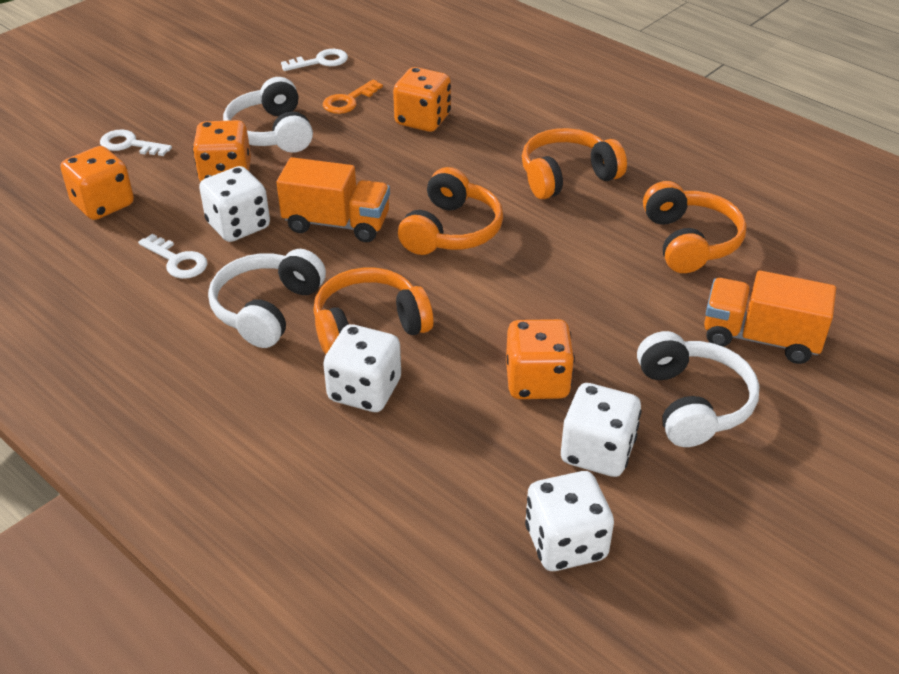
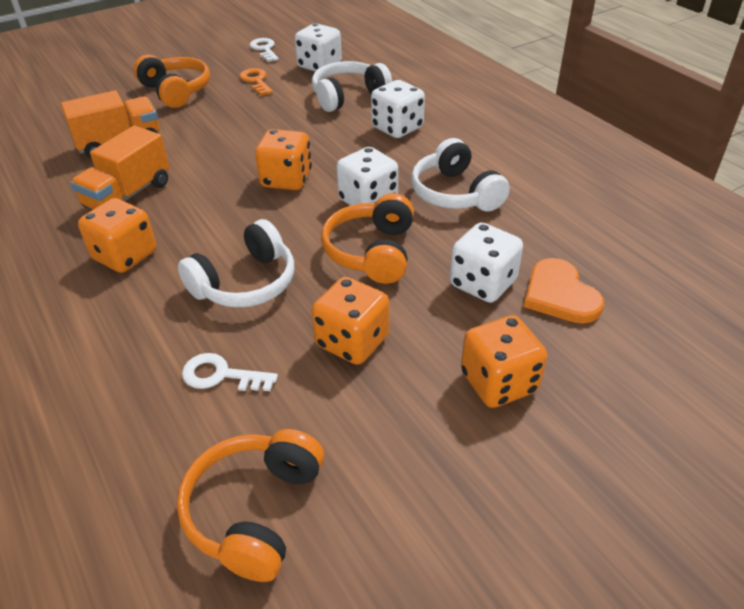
orange headphones: 4 -> 3
orange heart: 0 -> 1
white key: 3 -> 2

